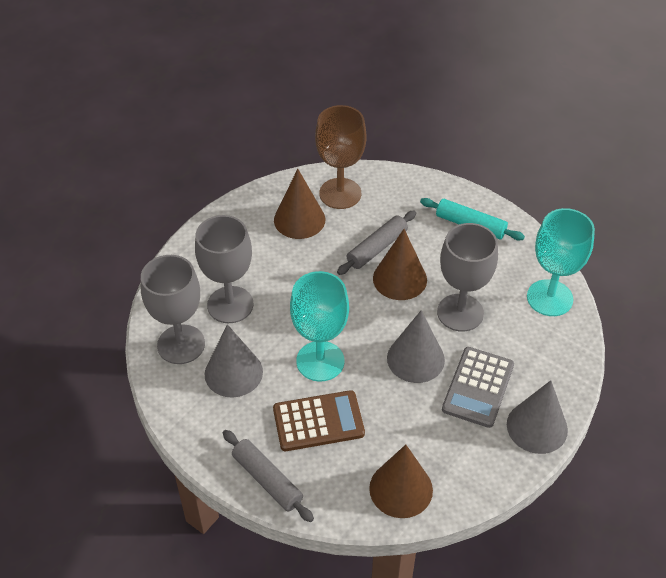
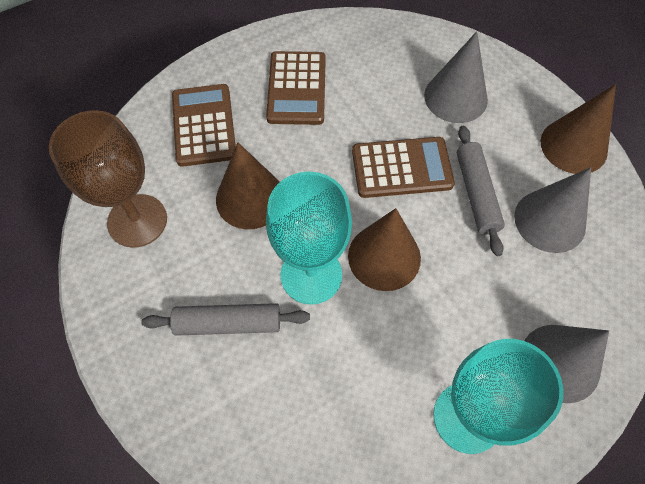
brown calculator: 1 -> 3
grey calculator: 1 -> 0
grey goblet: 3 -> 0
turquoise rolling pin: 1 -> 0

